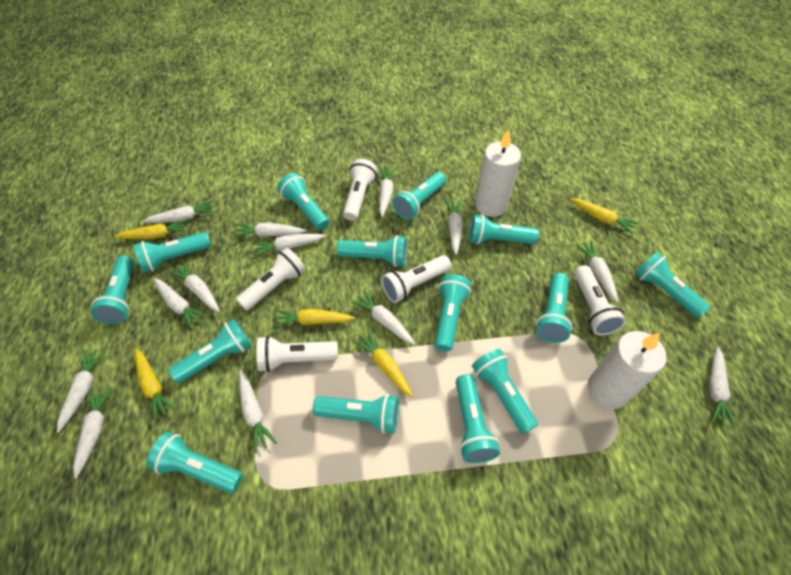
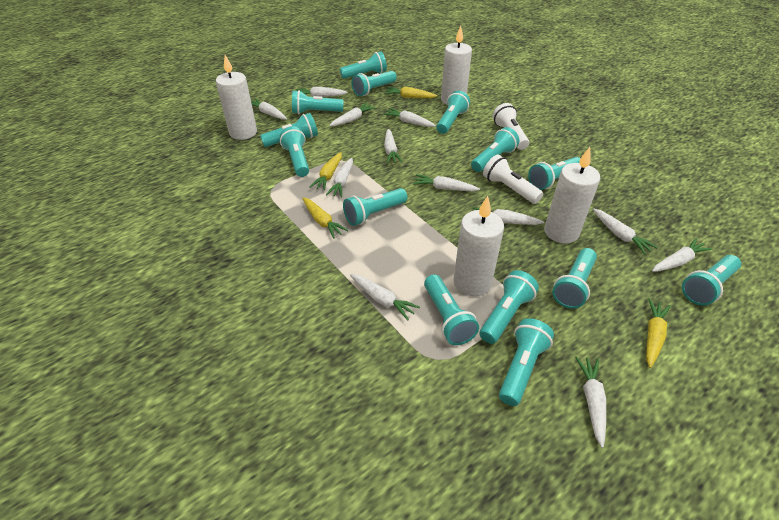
white candle: 2 -> 4
white carrot: 13 -> 12
white flashlight: 5 -> 2
yellow carrot: 5 -> 4

